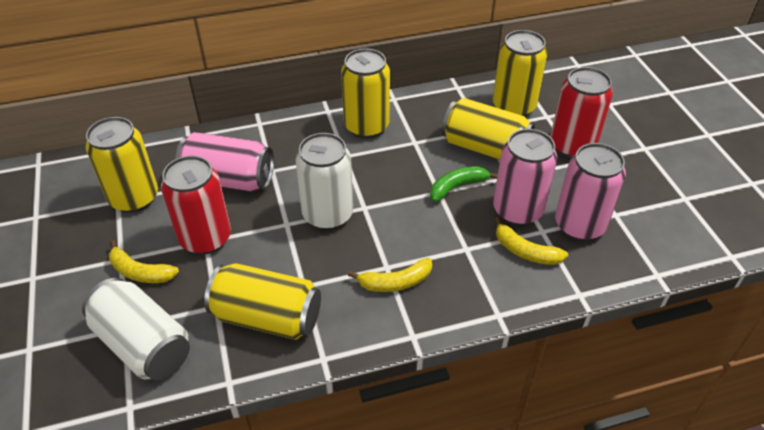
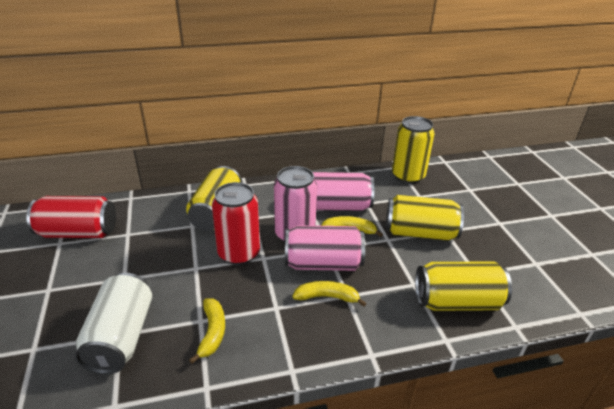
green banana: 1 -> 0
white can: 2 -> 1
yellow can: 5 -> 4

